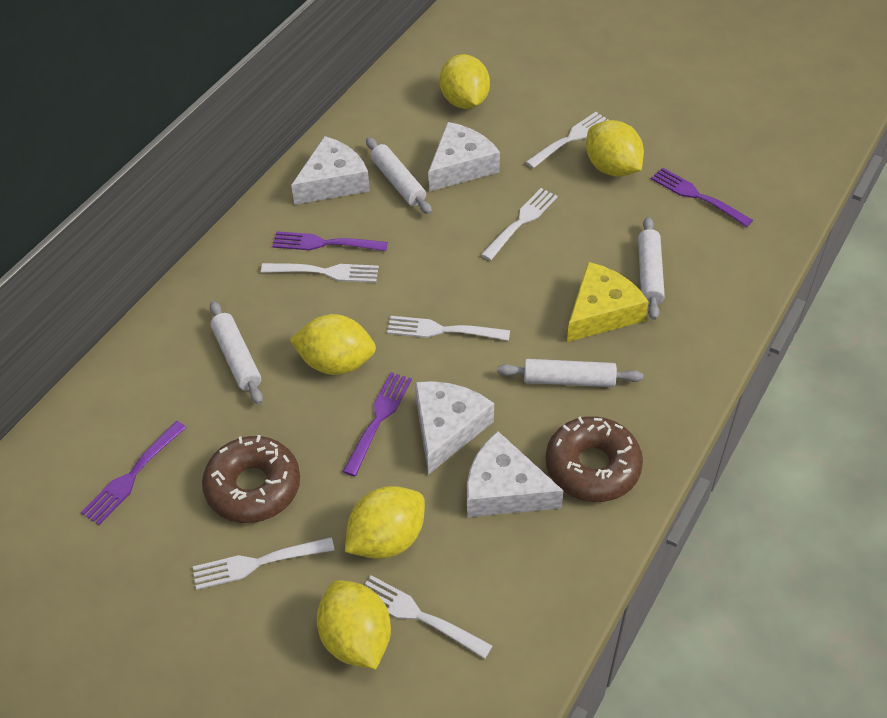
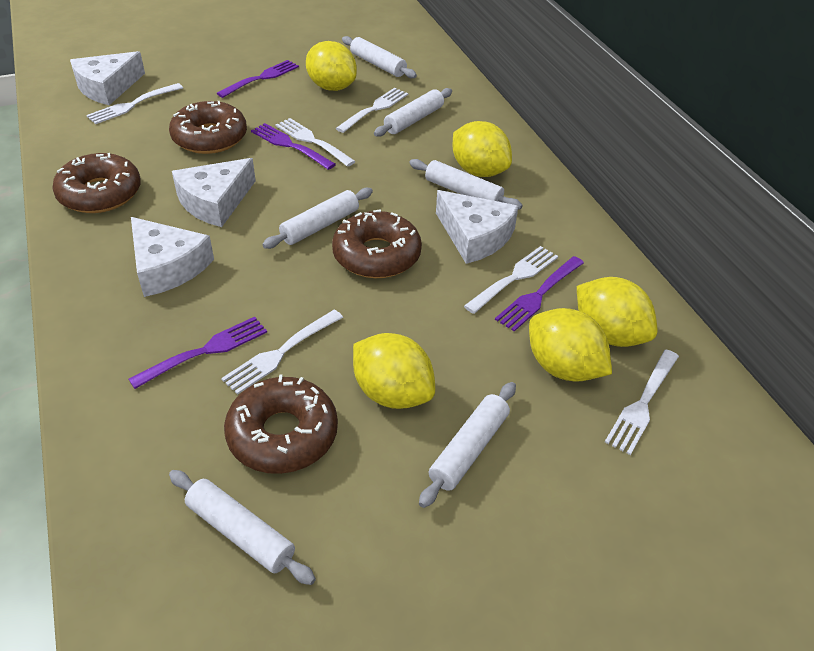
brown donut: 2 -> 4
white rolling pin: 4 -> 6
yellow cheese: 1 -> 0

